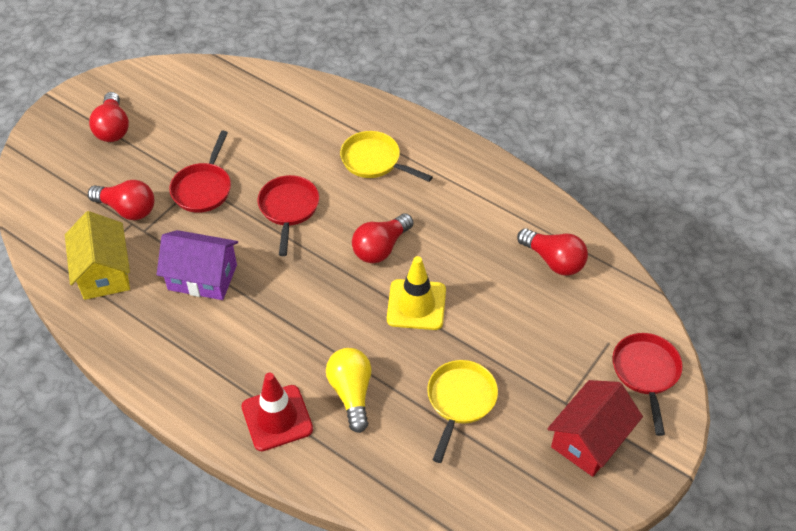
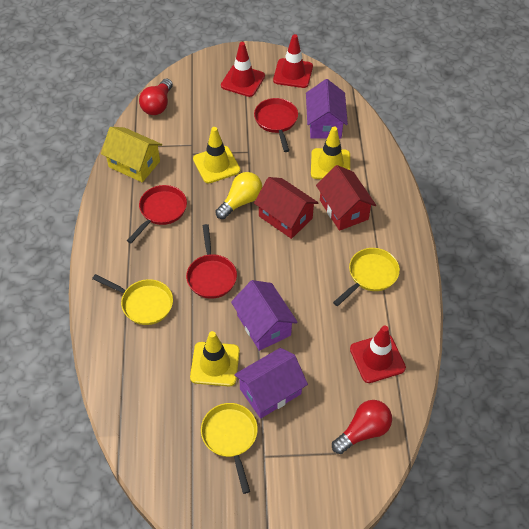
purple house: 1 -> 3
red house: 1 -> 2
red light bulb: 4 -> 2
red traffic cone: 1 -> 3
yellow pan: 2 -> 3
yellow traffic cone: 1 -> 3

